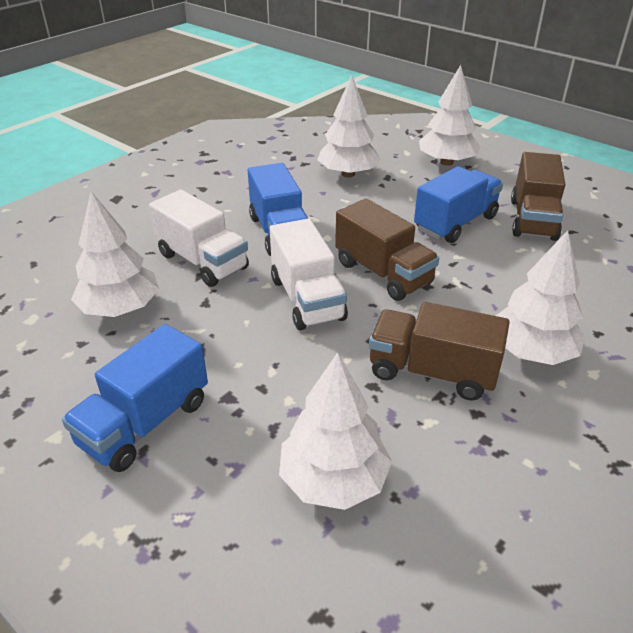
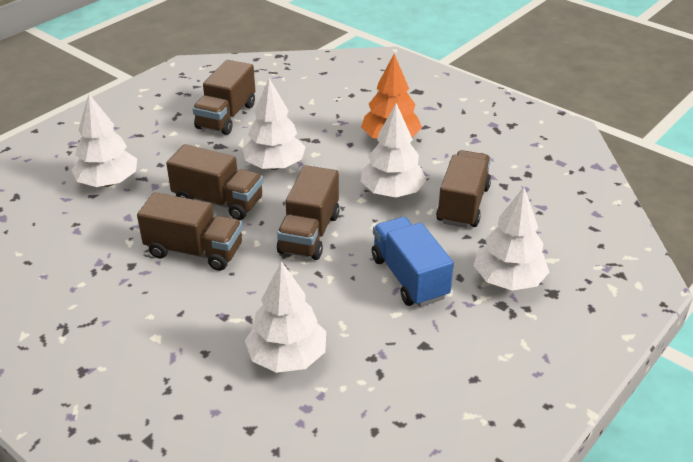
blue truck: 3 -> 1
brown truck: 3 -> 5
orange tree: 0 -> 1
white truck: 2 -> 0

